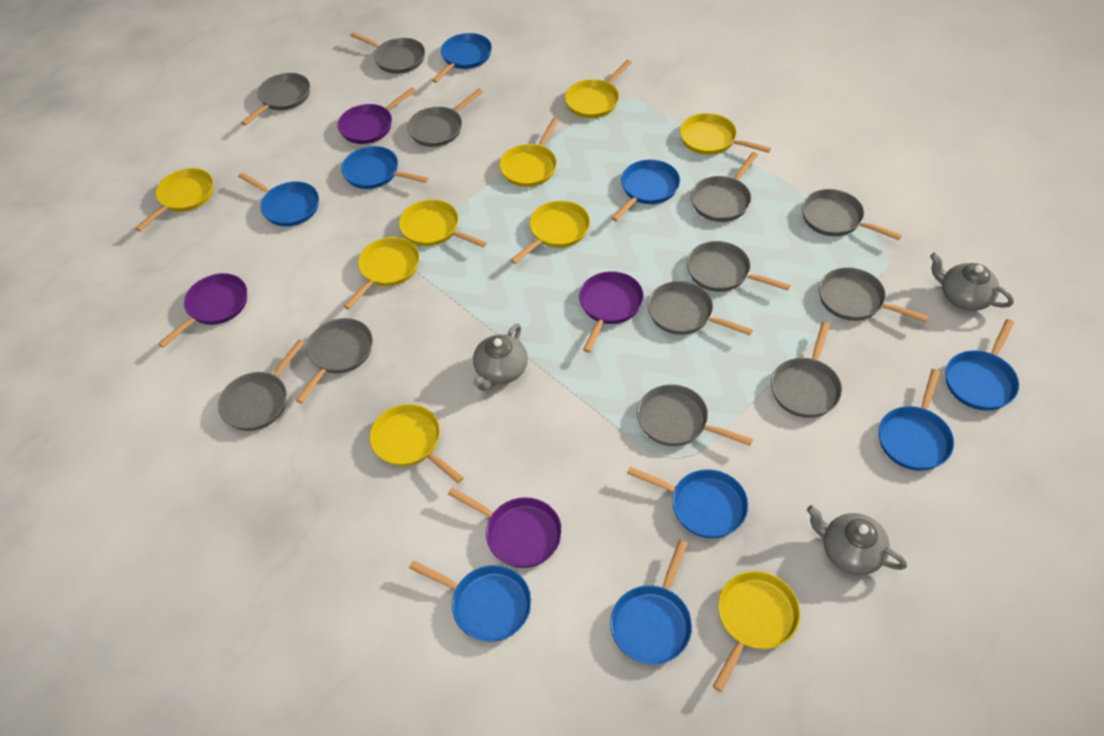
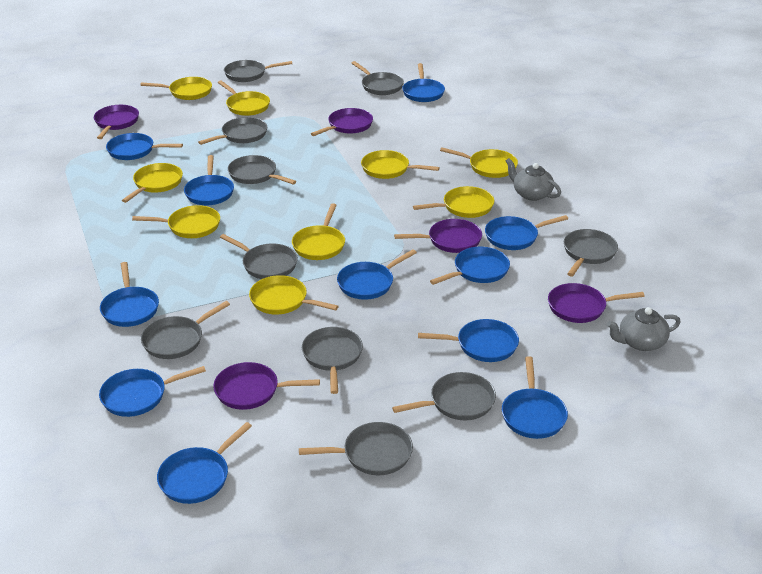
blue pan: 9 -> 11
grey pan: 12 -> 10
grey teapot: 3 -> 2
purple pan: 4 -> 5

